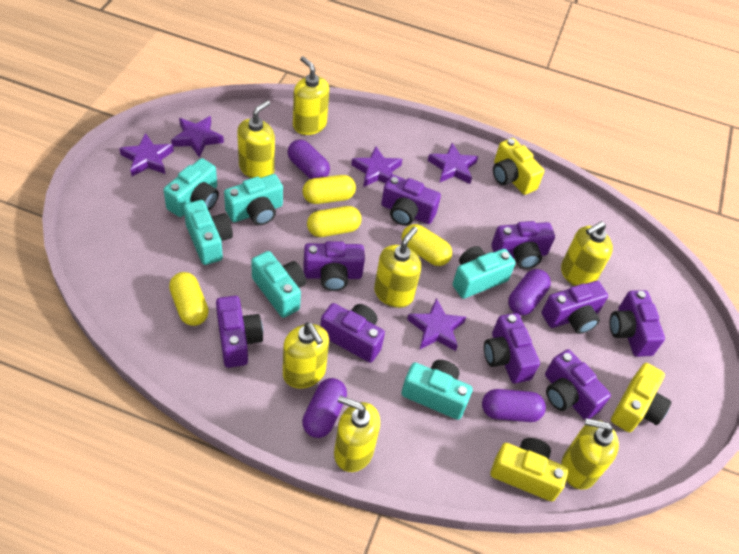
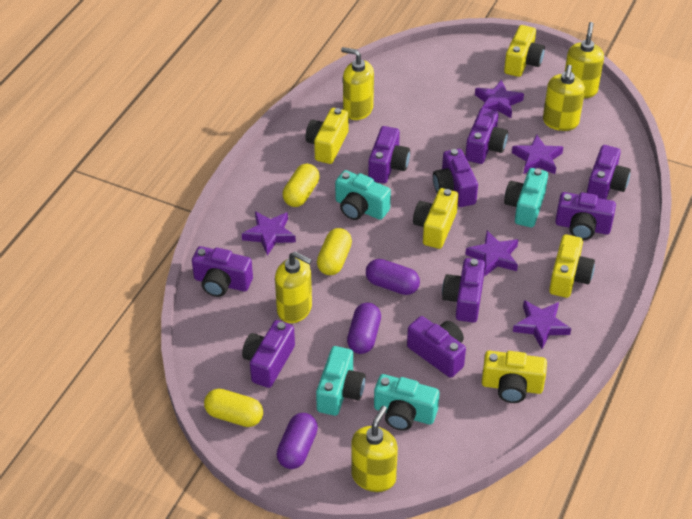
purple capsule: 4 -> 3
turquoise camera: 6 -> 4
yellow camera: 3 -> 5
yellow capsule: 4 -> 3
yellow soap dispenser: 7 -> 5

